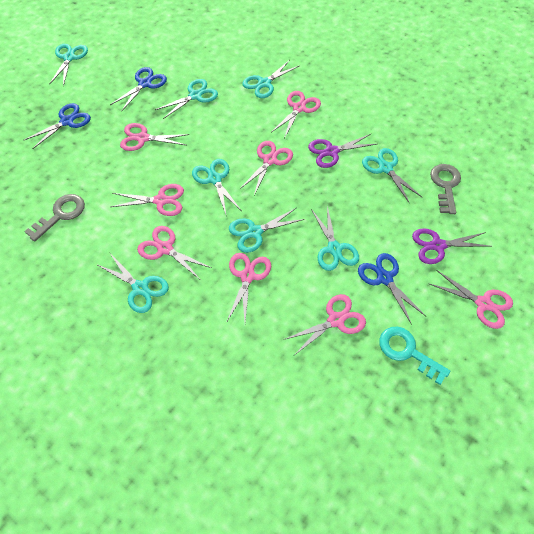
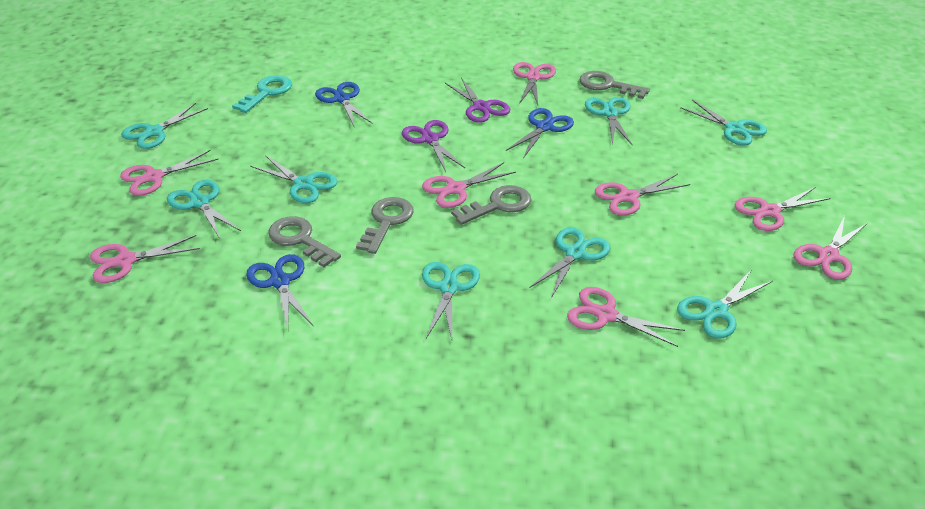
grey key: 2 -> 4

